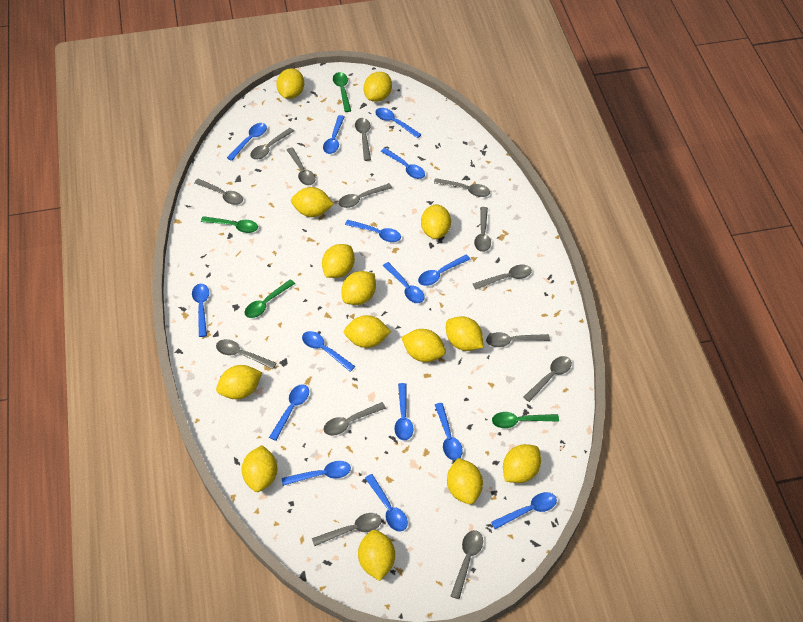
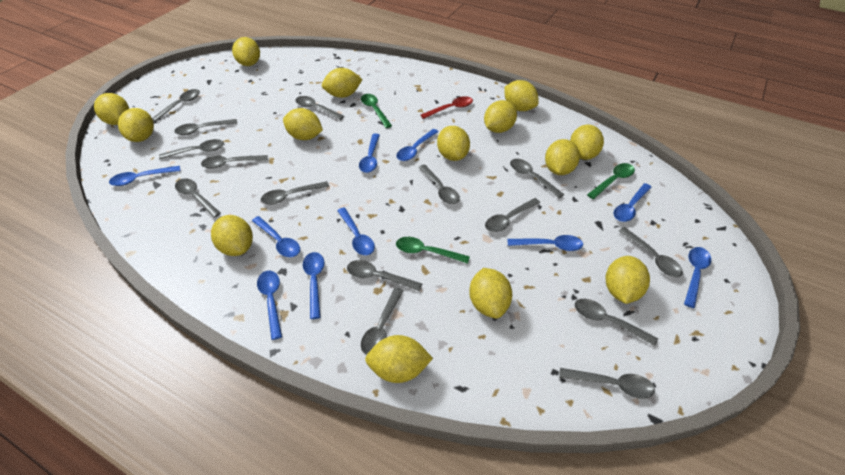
blue spoon: 15 -> 10
green spoon: 4 -> 3
grey spoon: 14 -> 15
red spoon: 0 -> 1

